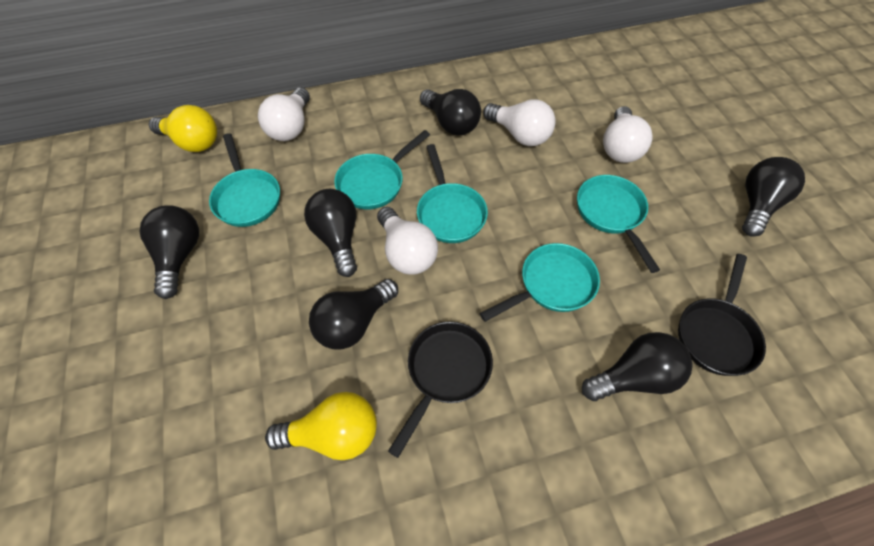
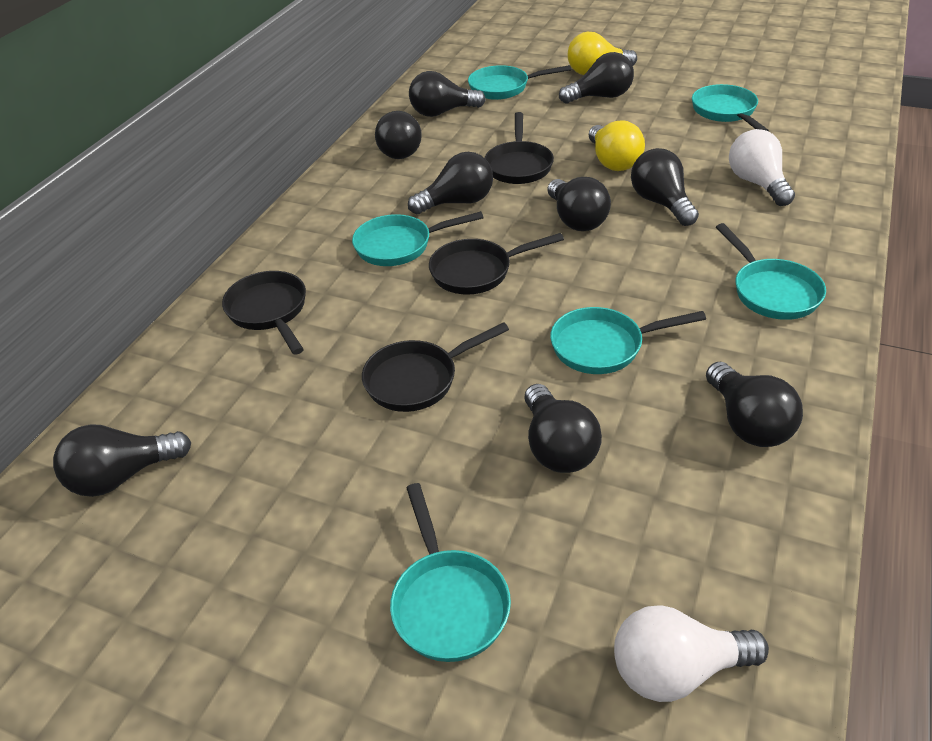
black light bulb: 6 -> 9
black pan: 2 -> 4
turquoise pan: 5 -> 6
white light bulb: 4 -> 2

